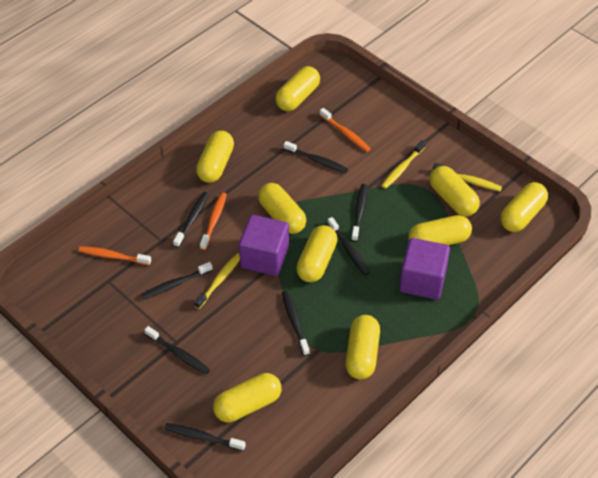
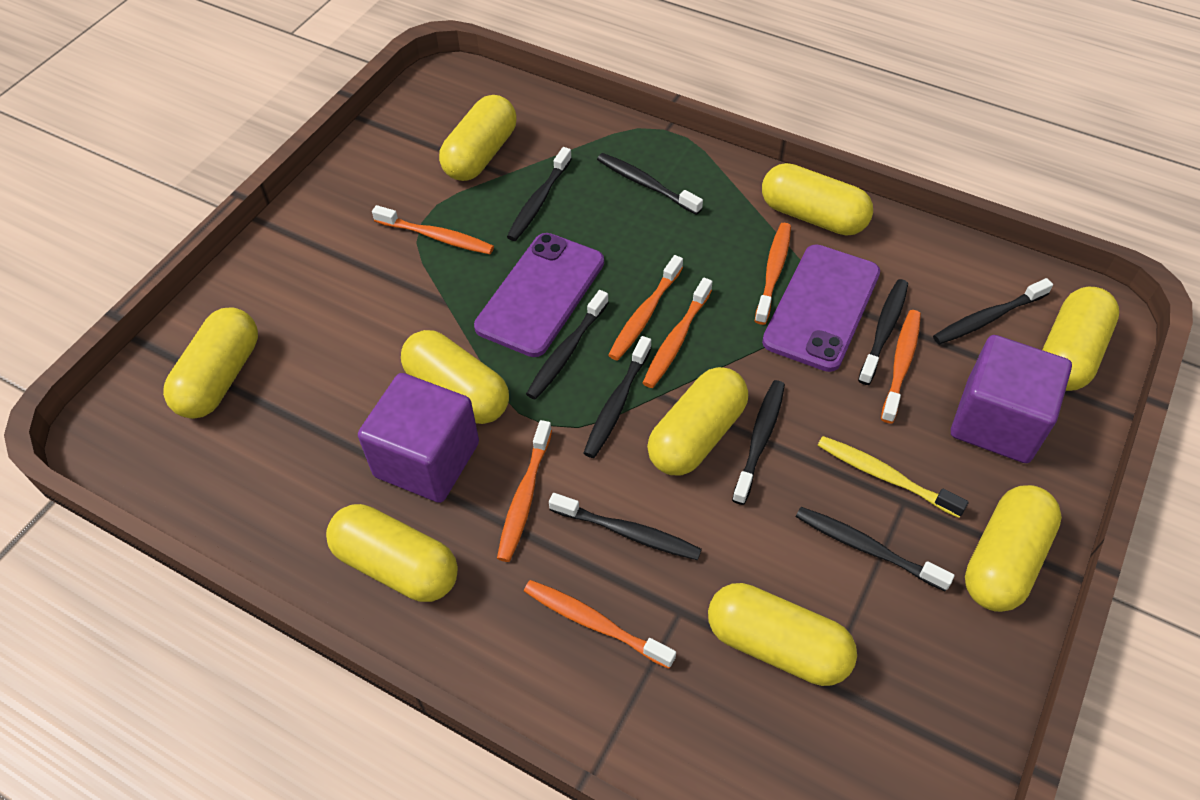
black toothbrush: 8 -> 9
orange toothbrush: 3 -> 7
purple phone: 0 -> 2
yellow toothbrush: 3 -> 1

